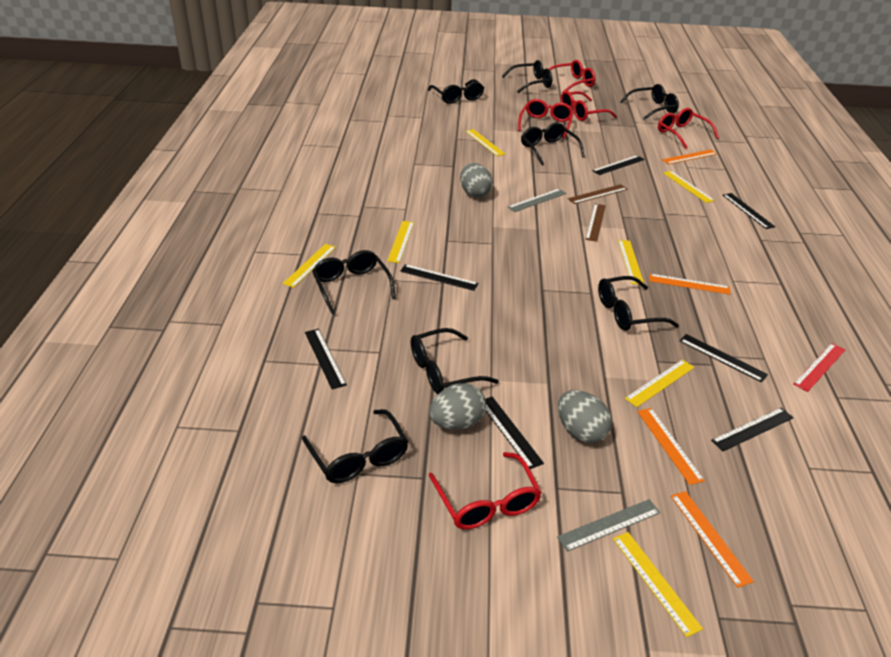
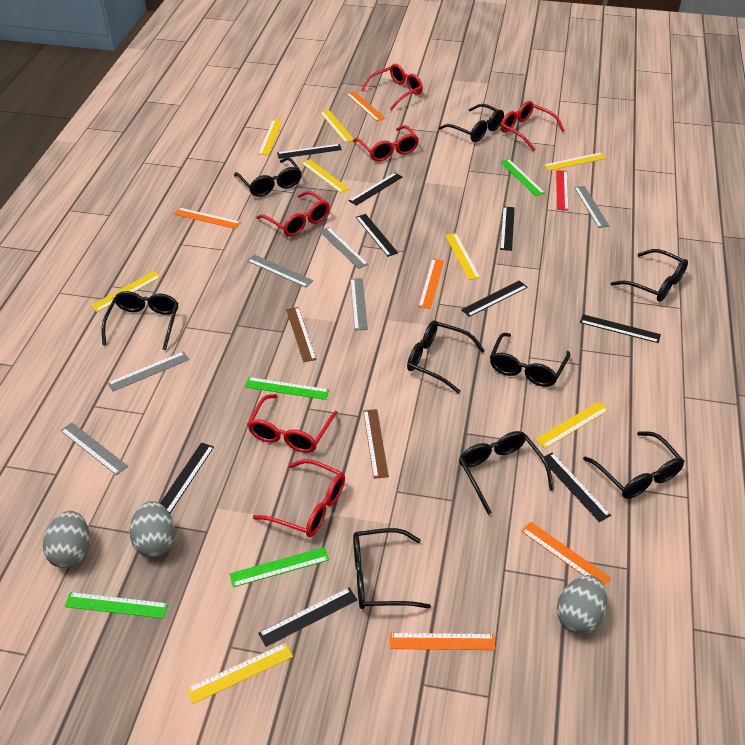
black glasses: 8 -> 9
black ruler: 7 -> 9
green ruler: 0 -> 4
grey ruler: 2 -> 6
orange ruler: 4 -> 5
red glasses: 5 -> 6
yellow ruler: 7 -> 8

